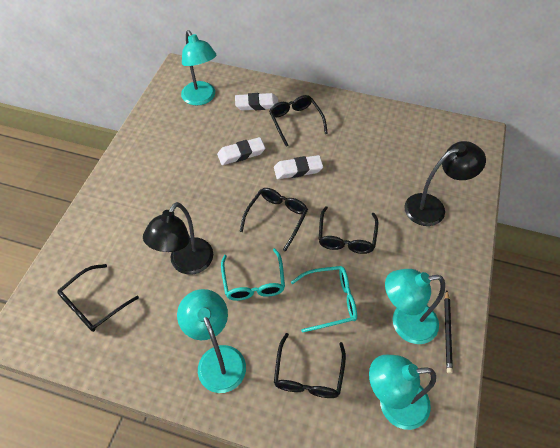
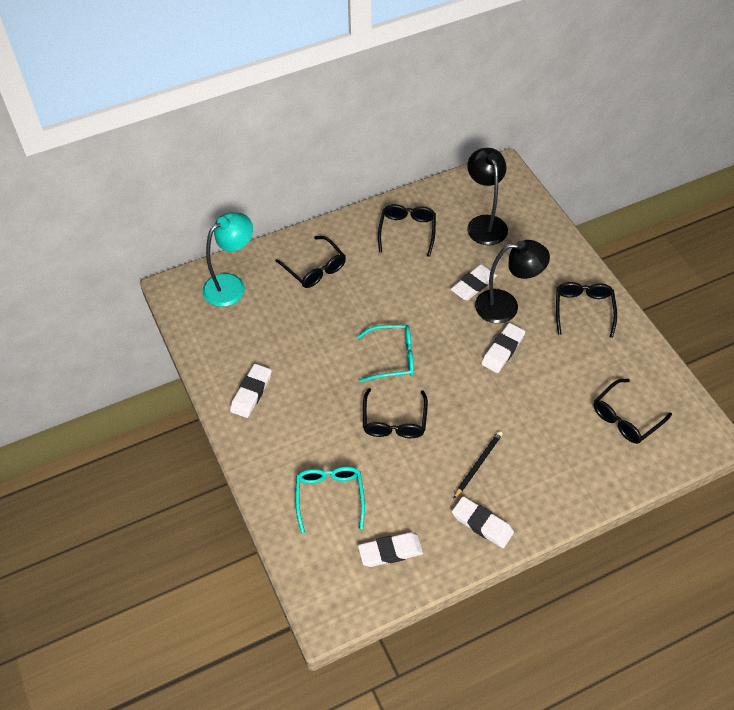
turquoise lamp: 4 -> 1
white eraser: 3 -> 5

